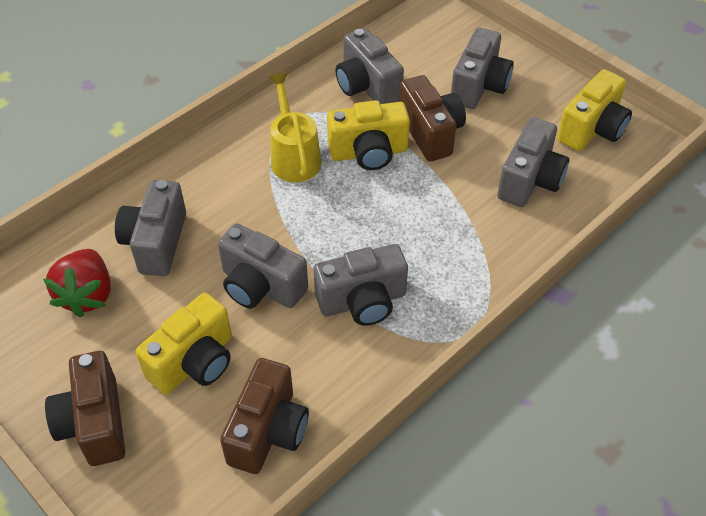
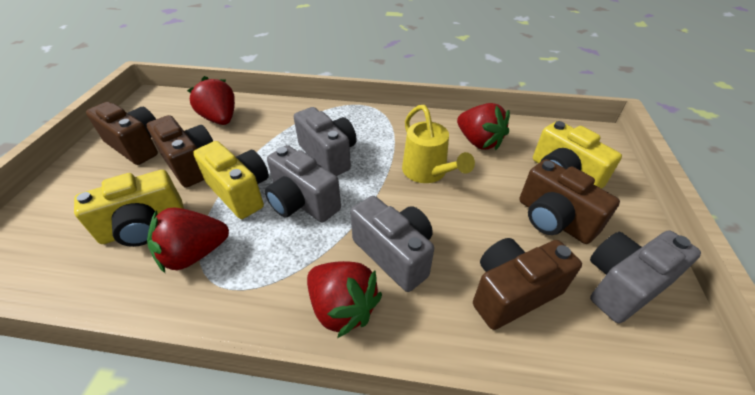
brown camera: 3 -> 4
grey camera: 6 -> 4
red strawberry: 1 -> 4

